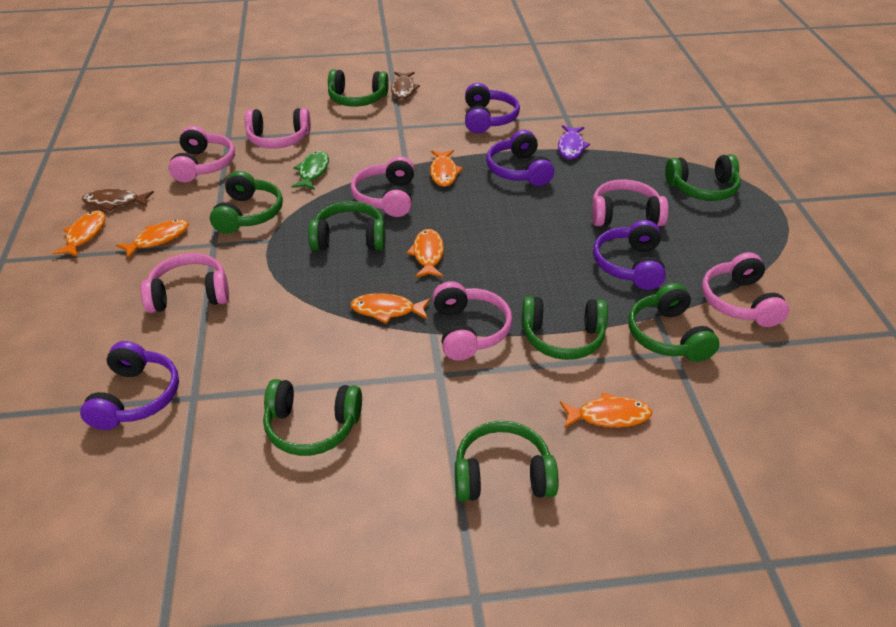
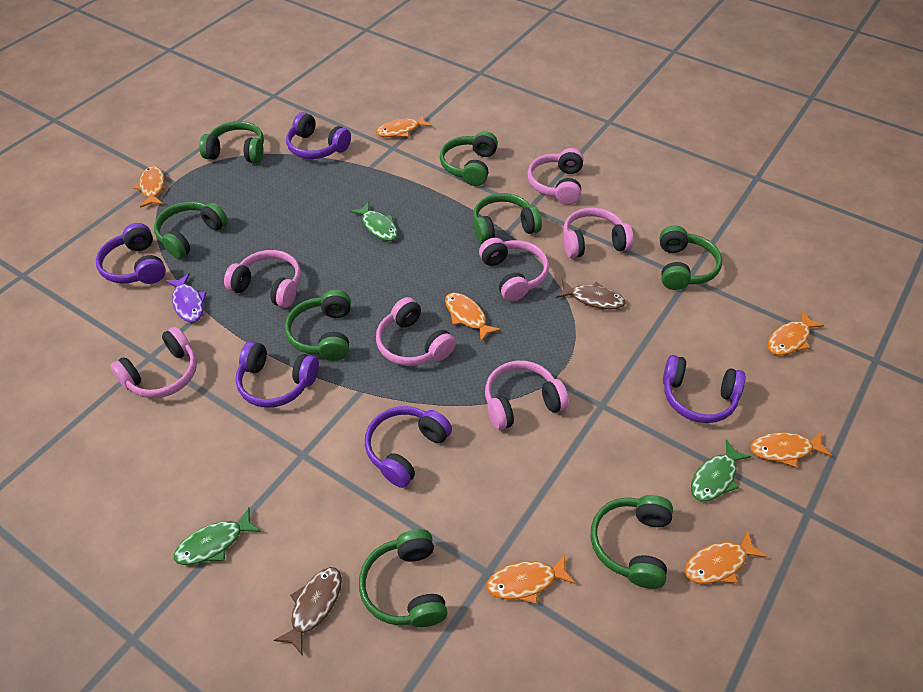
green fish: 1 -> 3
orange fish: 6 -> 7
purple headphones: 4 -> 5

